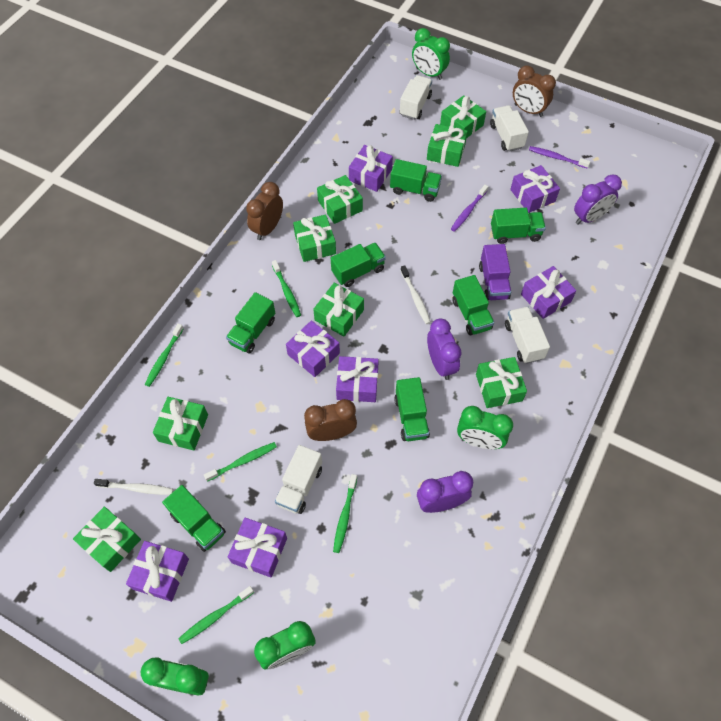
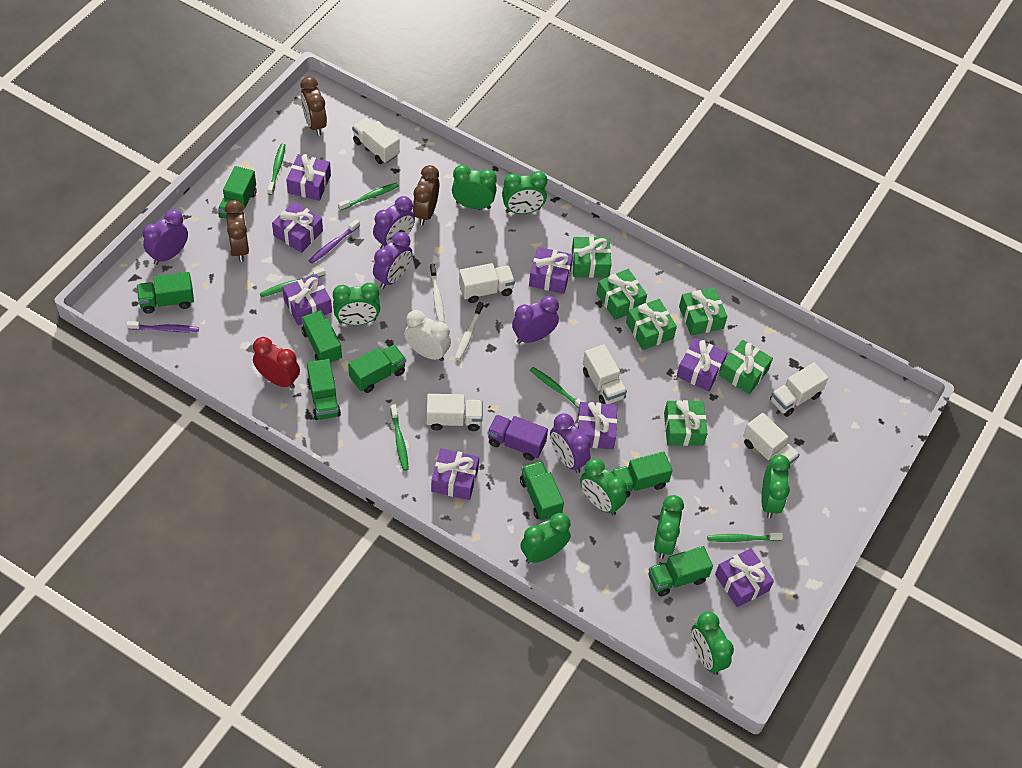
green clock: 4 -> 8
green gift: 8 -> 6
green toothbrush: 5 -> 6
green truck: 7 -> 8
purple clock: 3 -> 5
purple gift: 7 -> 8
red clock: 0 -> 1
white clock: 0 -> 1
white truck: 4 -> 6

